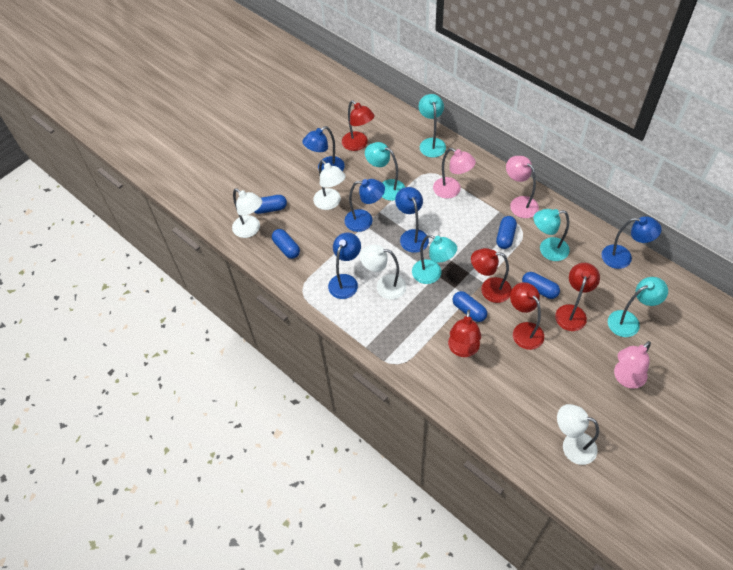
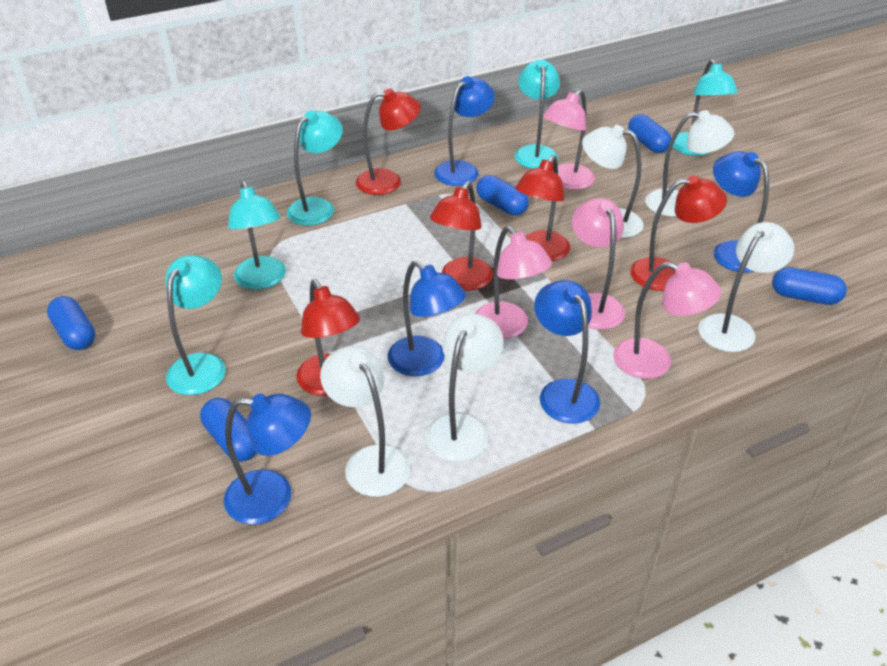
pink lamp: 3 -> 4
white lamp: 4 -> 5

